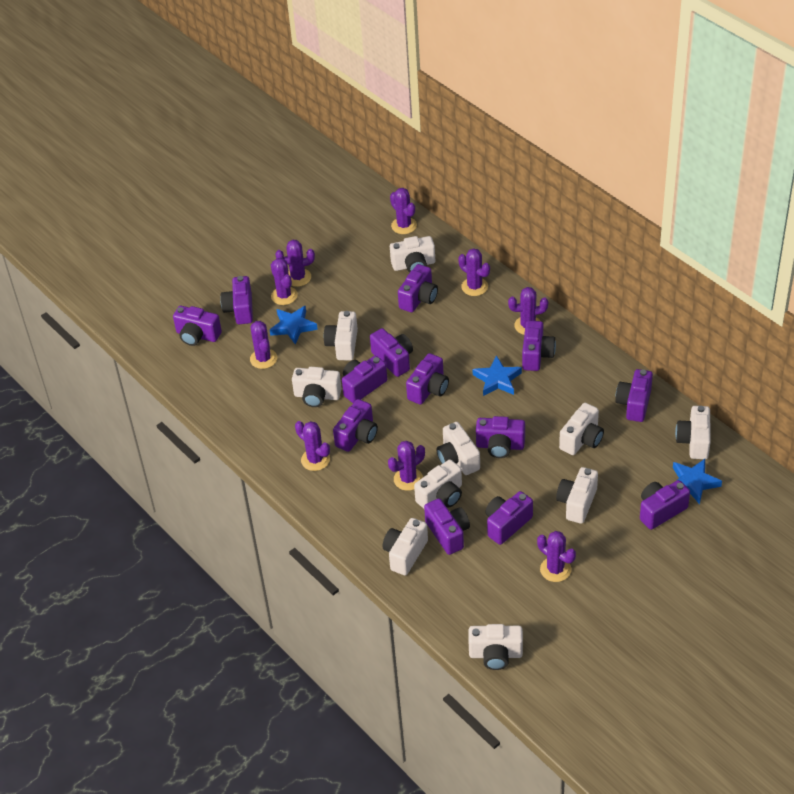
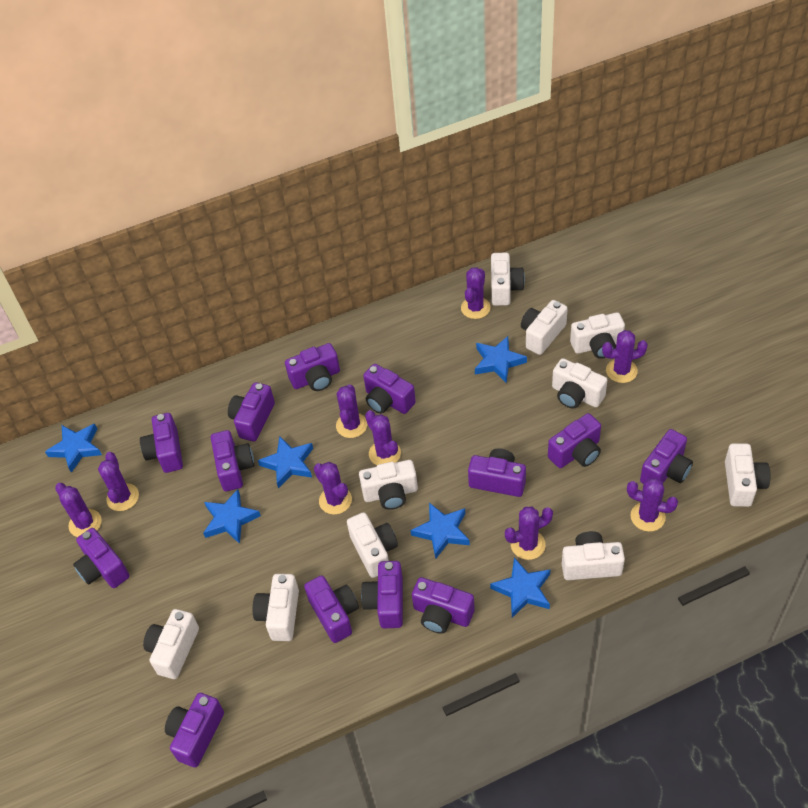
blue star: 3 -> 6

